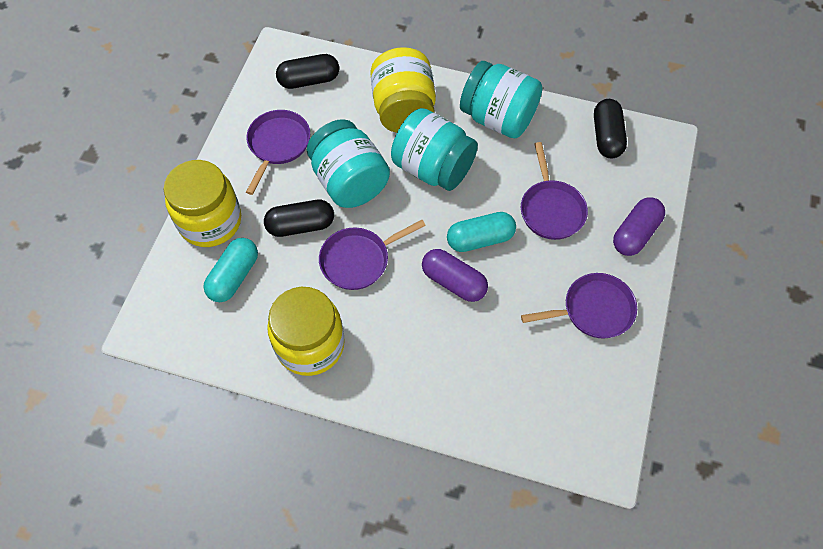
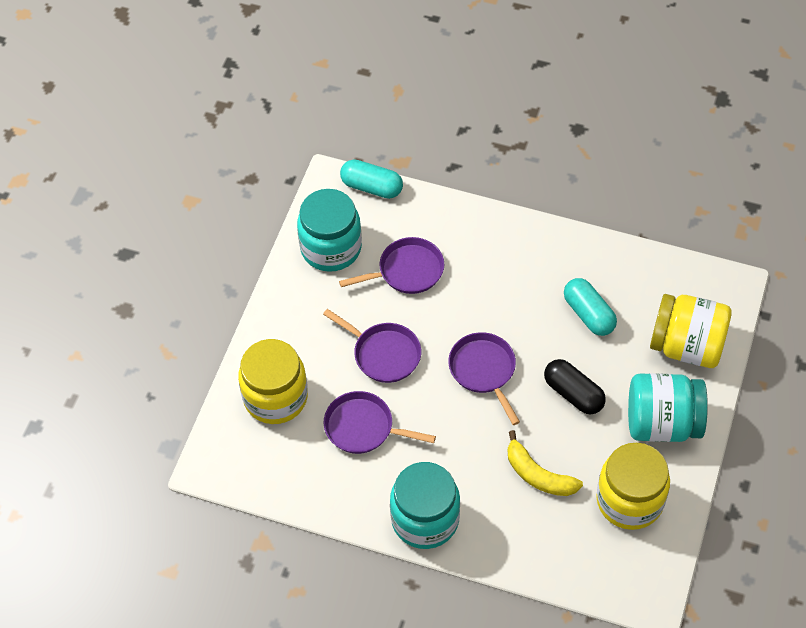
black capsule: 3 -> 1
purple capsule: 2 -> 0
yellow banana: 0 -> 1

